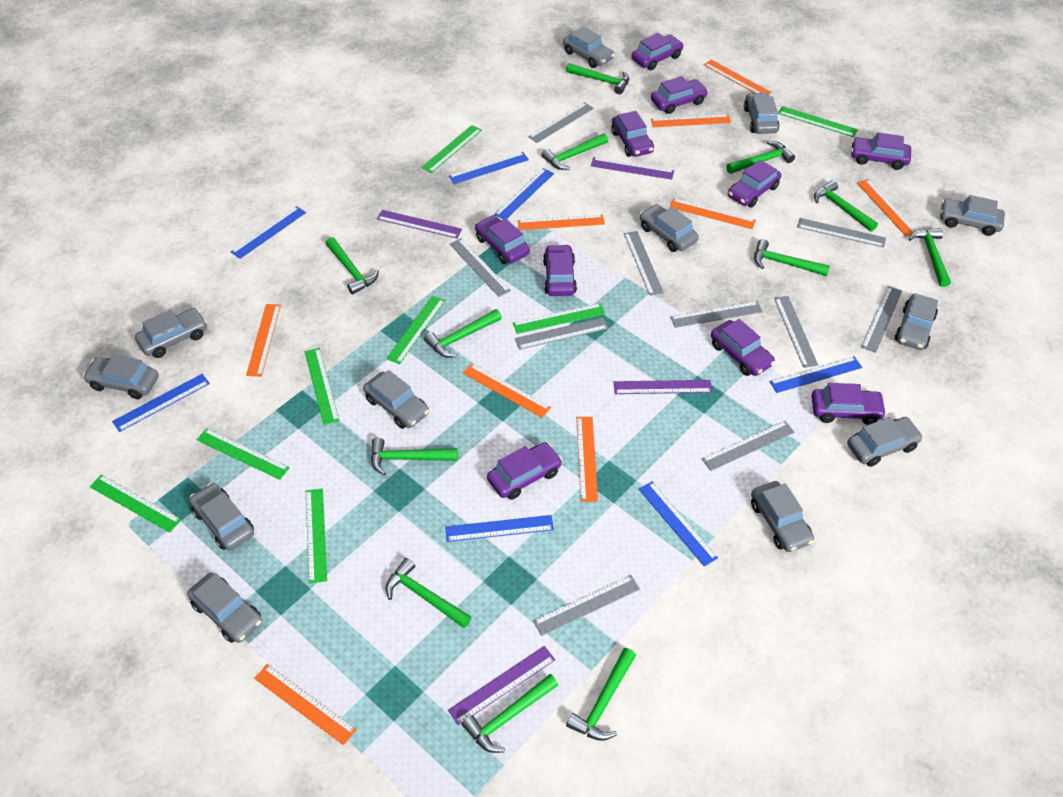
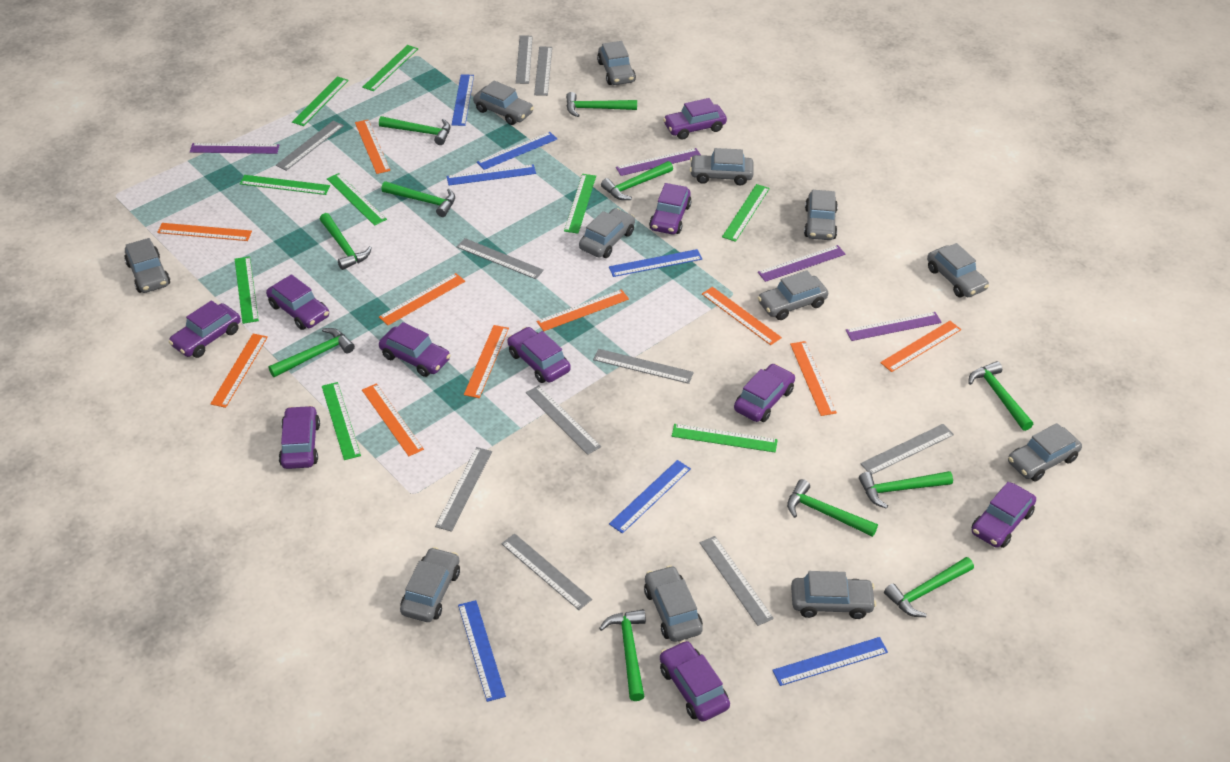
green hammer: 12 -> 11
green ruler: 8 -> 9
orange ruler: 9 -> 10

